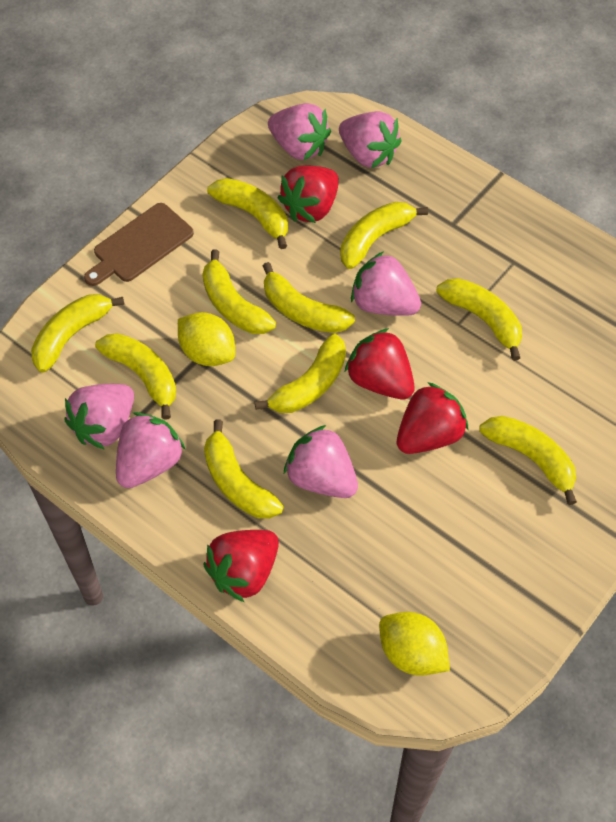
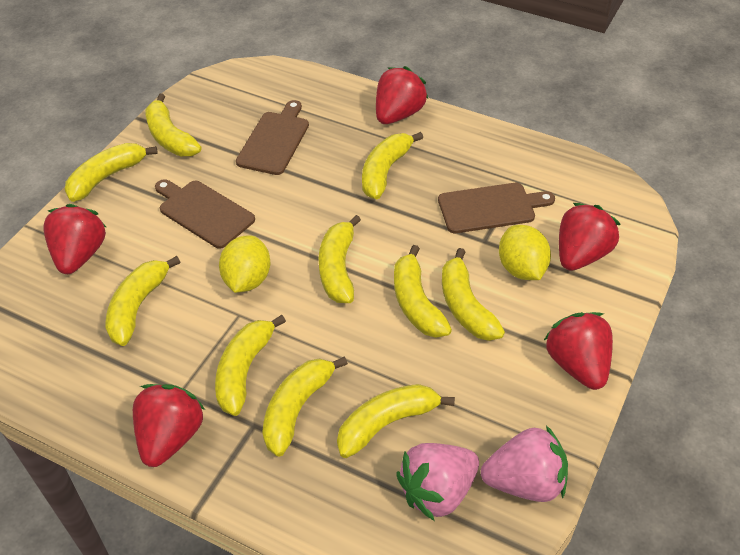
brown cutting board: 1 -> 3
pink strawberry: 6 -> 2
red strawberry: 4 -> 5

